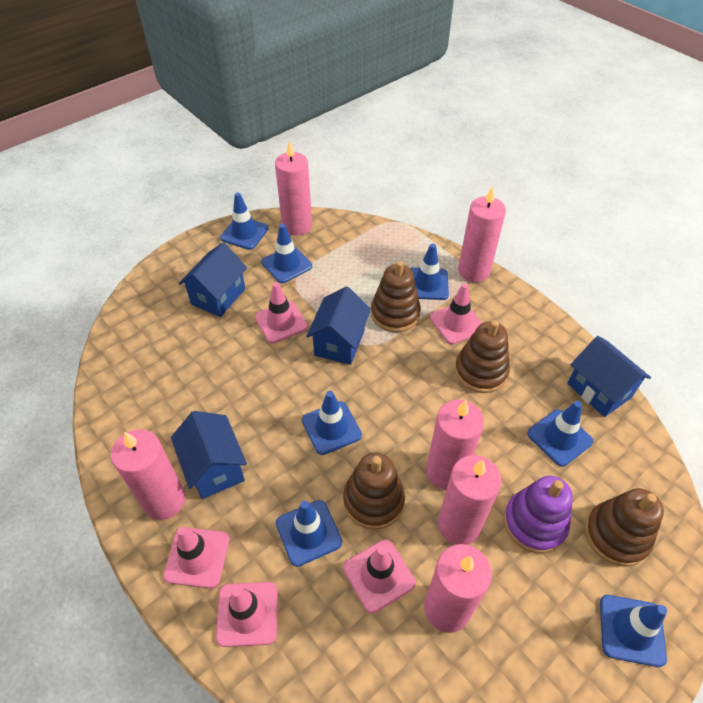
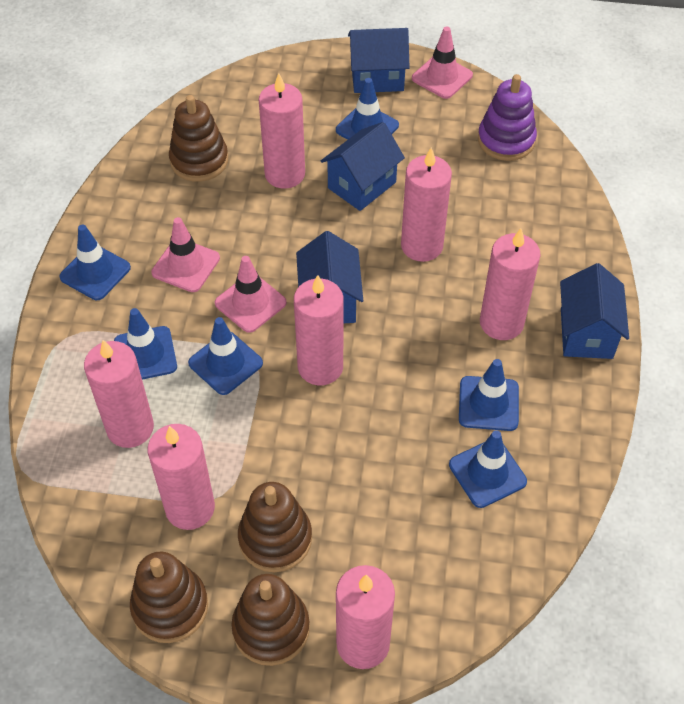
blue traffic cone: 7 -> 6
pink candle: 6 -> 7
pink traffic cone: 5 -> 3

